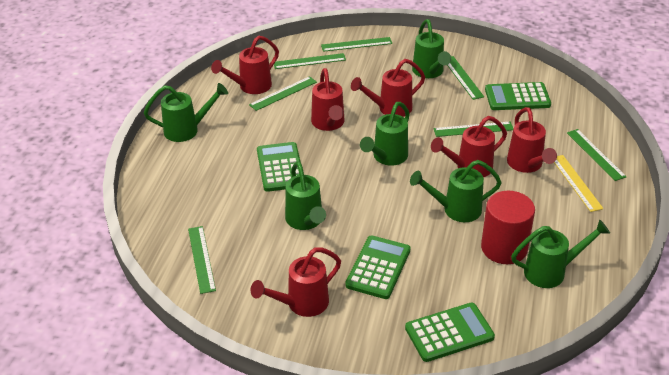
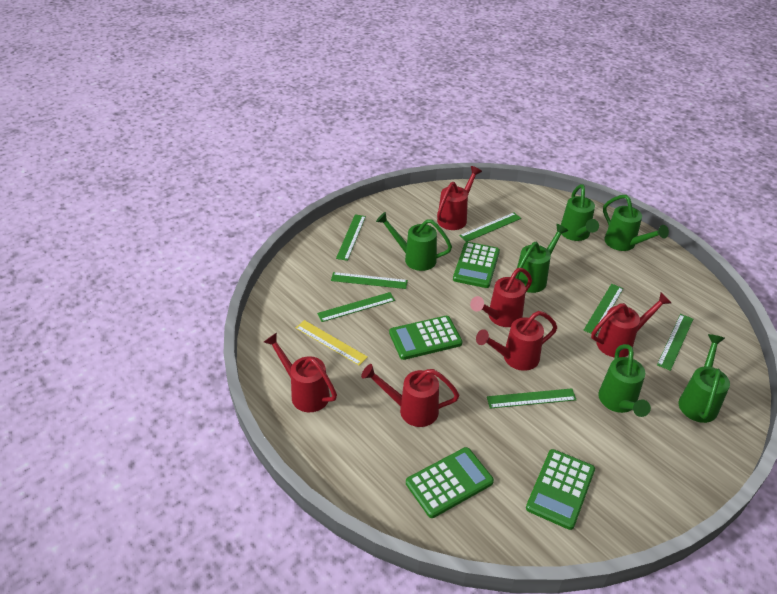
red cylinder: 1 -> 0

